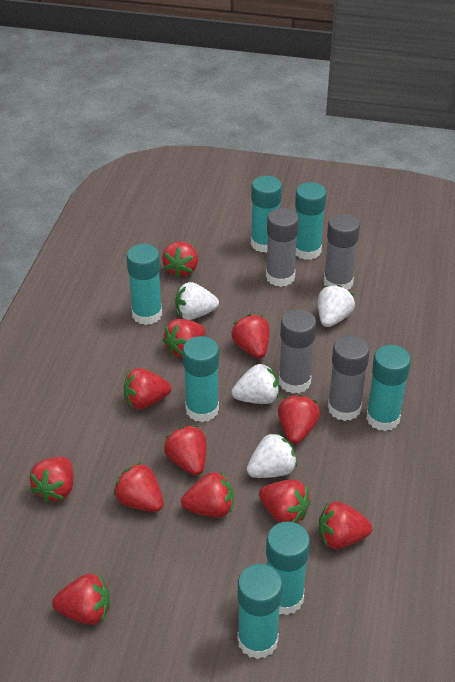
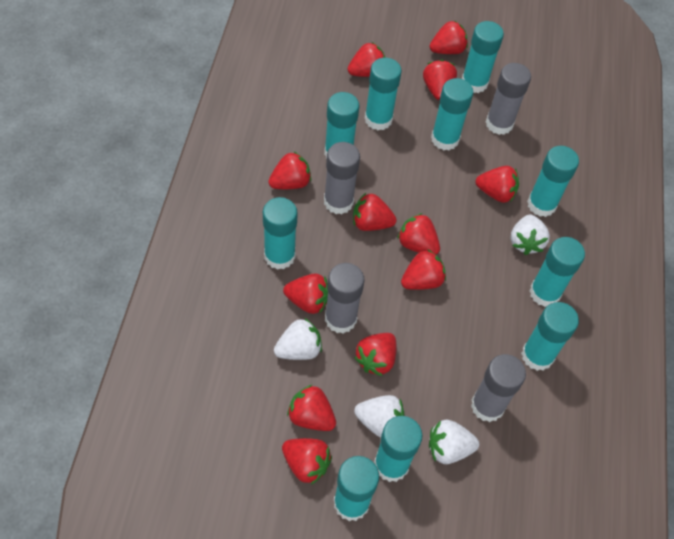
turquoise glue stick: 7 -> 10

